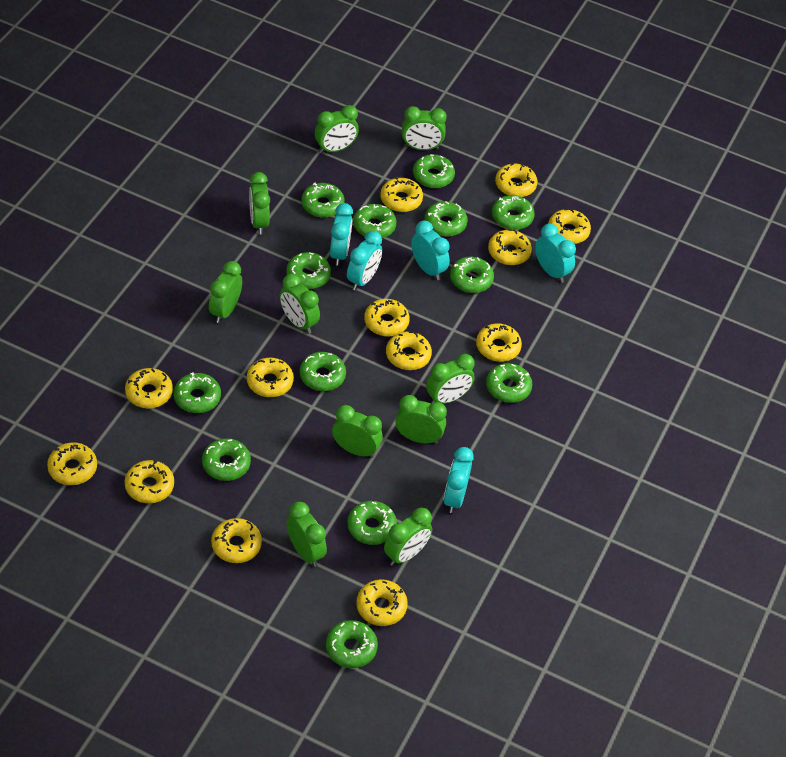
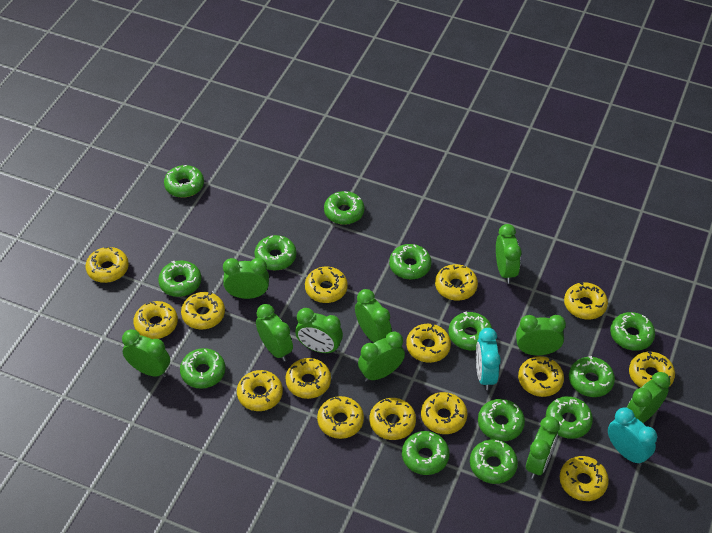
turquoise clock: 5 -> 2
yellow donut: 13 -> 15

